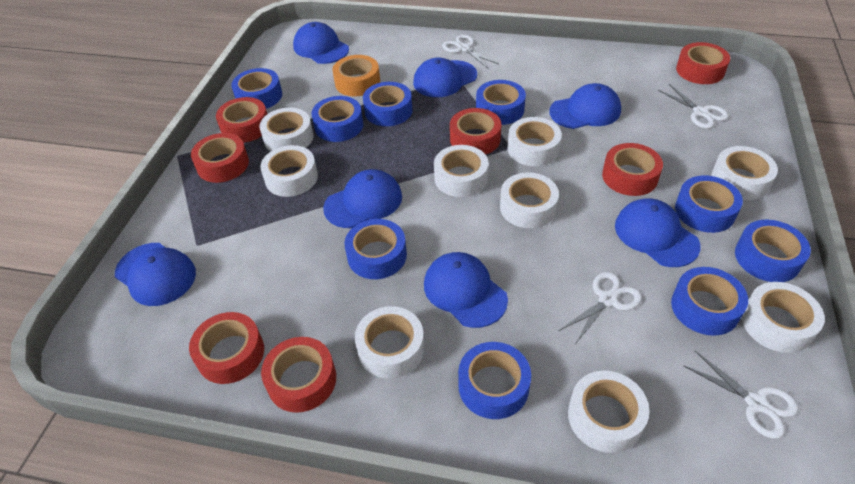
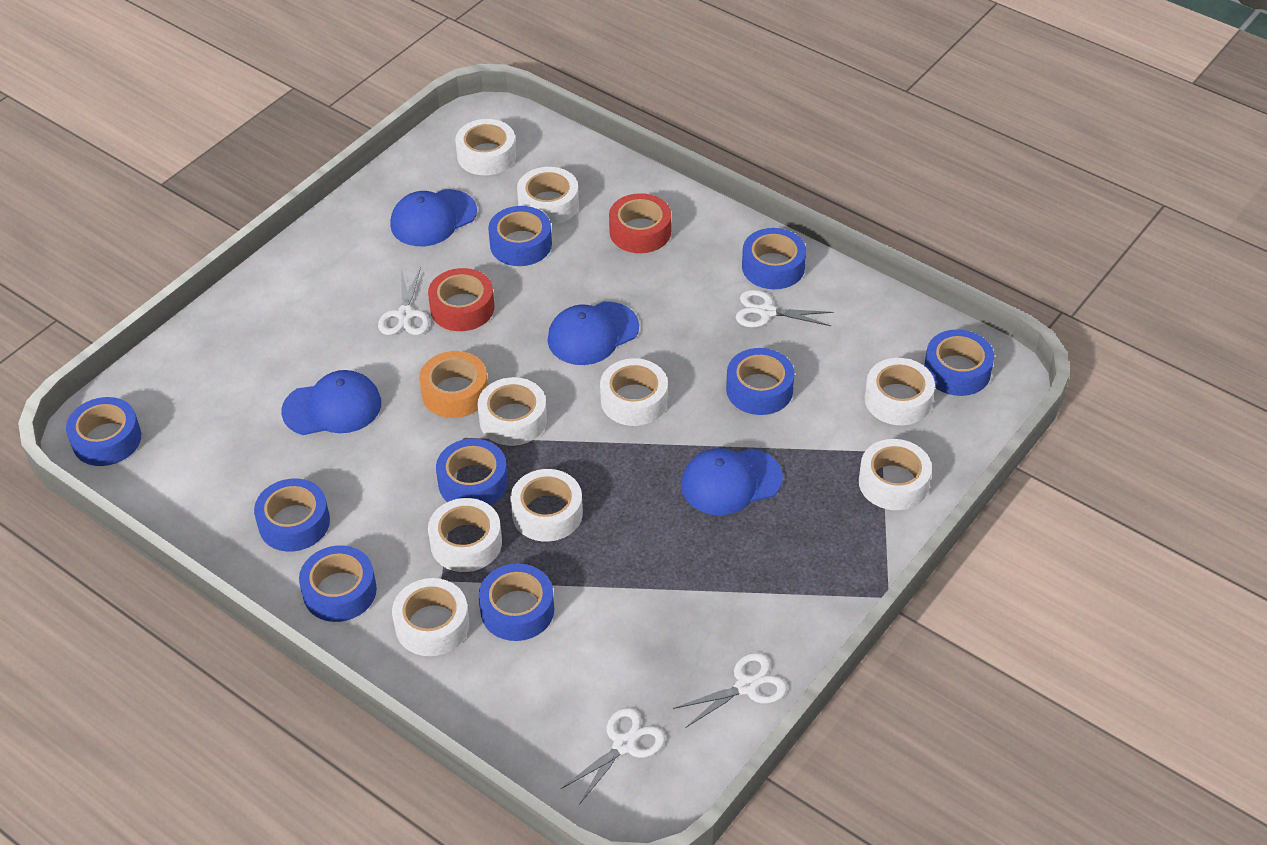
blue cap: 7 -> 4
red tape: 7 -> 2

